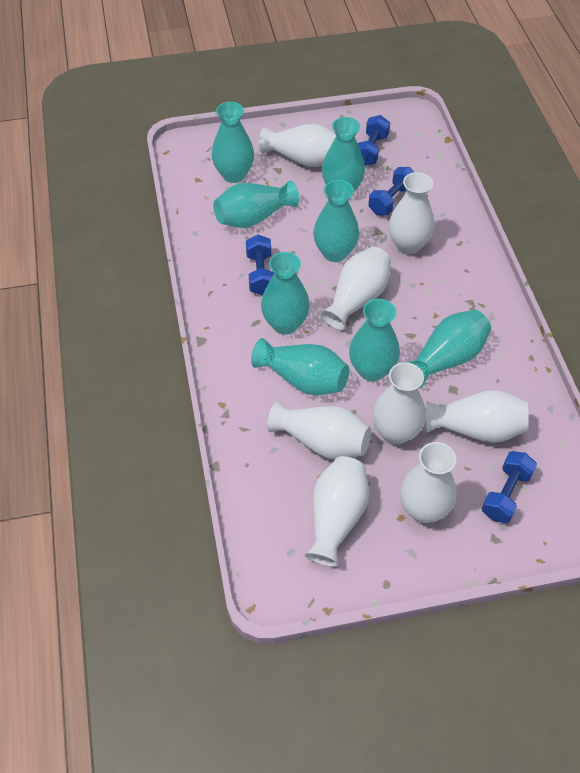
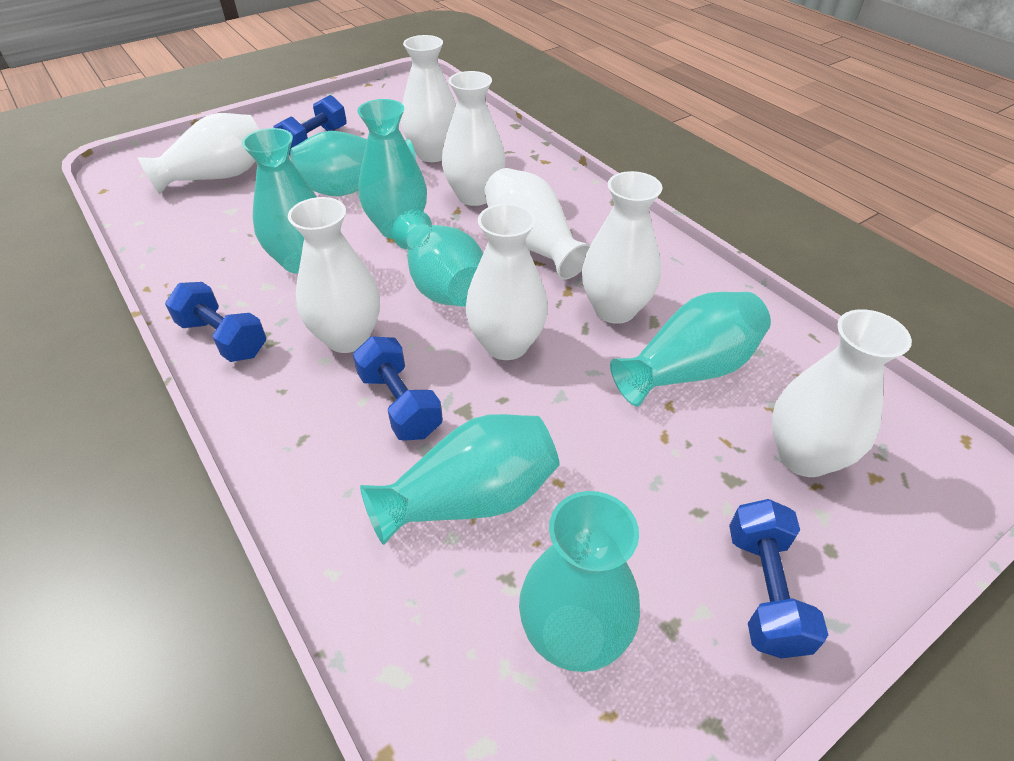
turquoise vase: 8 -> 7

